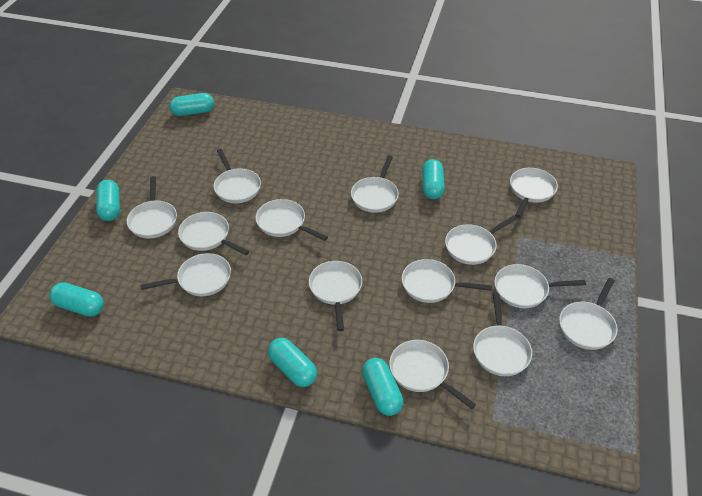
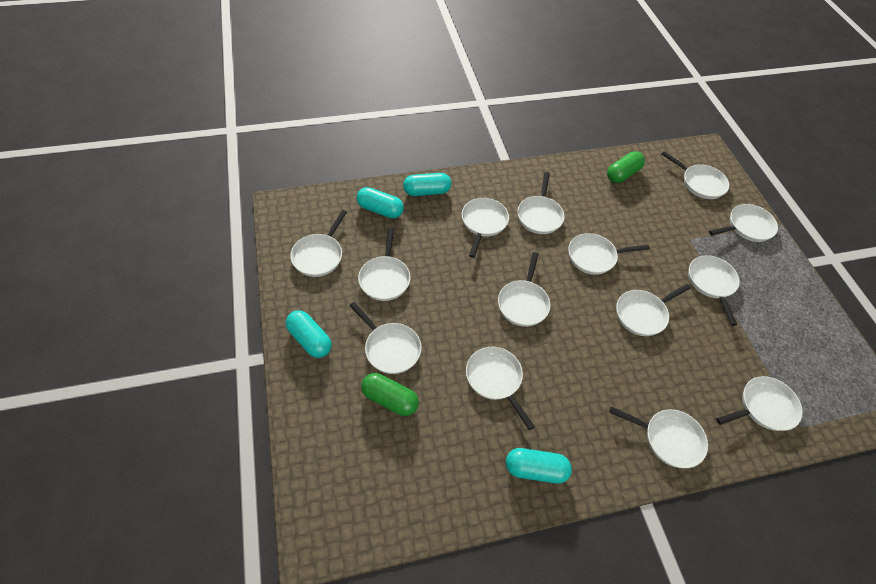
green capsule: 0 -> 2
turquoise capsule: 6 -> 4

